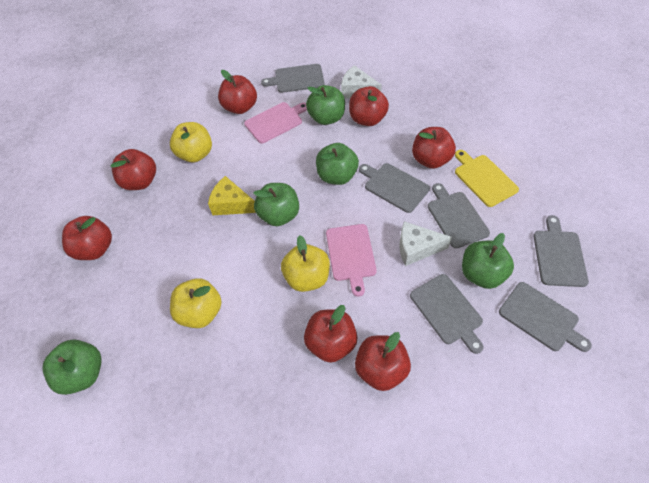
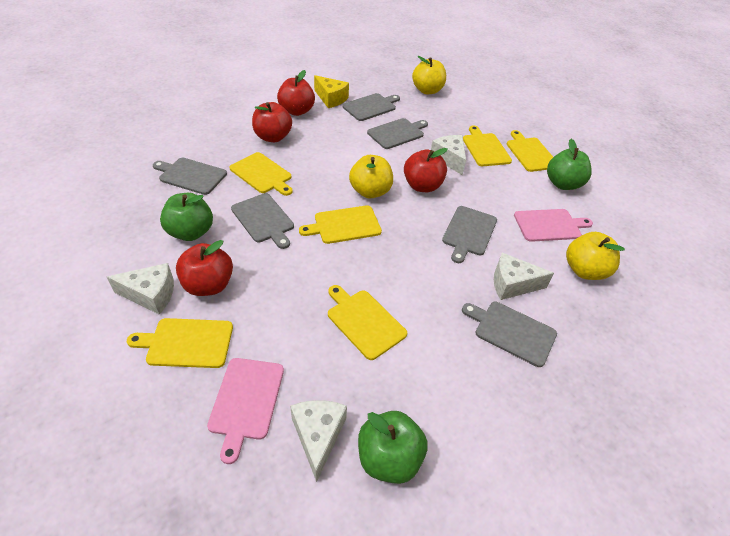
green apple: 5 -> 3
red apple: 7 -> 4
white cheese: 2 -> 4
yellow cutting board: 1 -> 6

